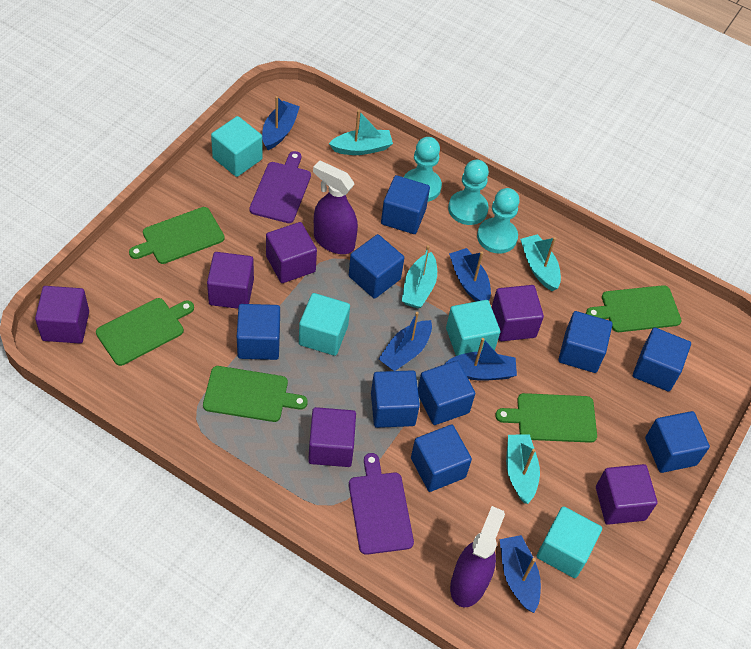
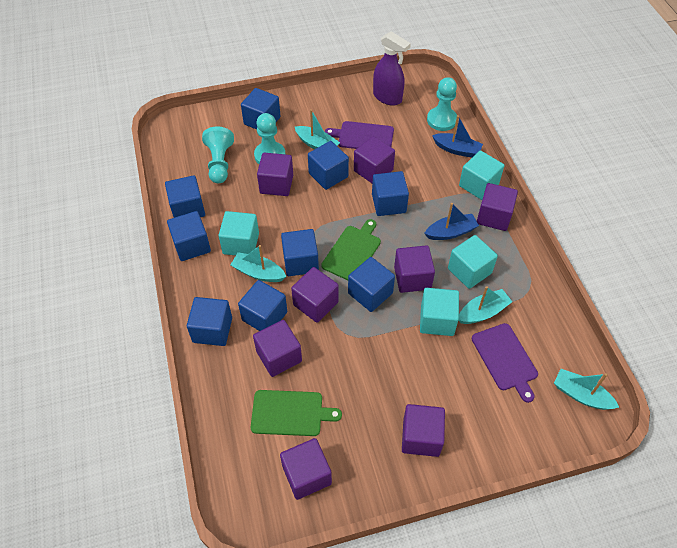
blue boat: 5 -> 2
green cutting board: 5 -> 2
purple cube: 6 -> 8
purple spray bottle: 2 -> 1

